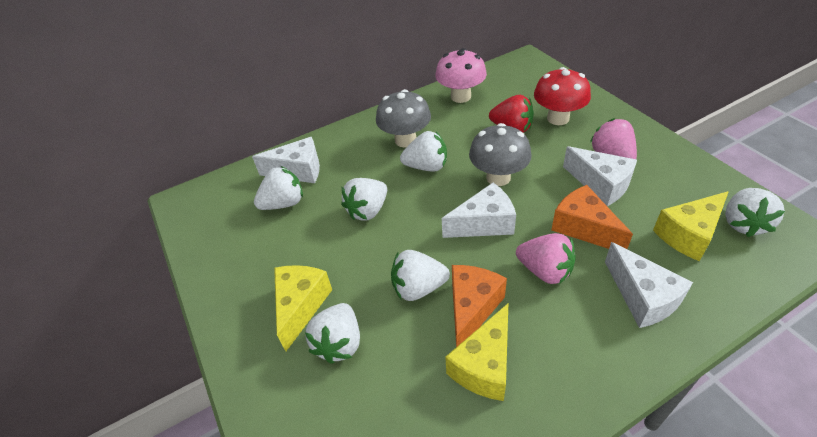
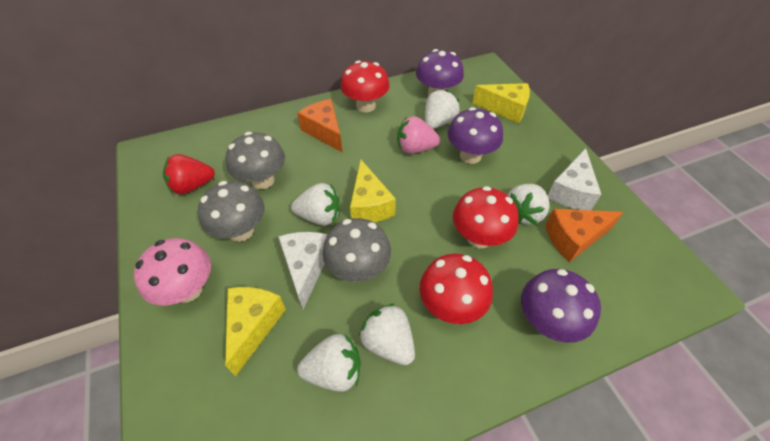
grey mushroom: 2 -> 3
pink strawberry: 2 -> 1
purple mushroom: 0 -> 3
red mushroom: 1 -> 3
white cheese: 4 -> 2
white strawberry: 6 -> 5

